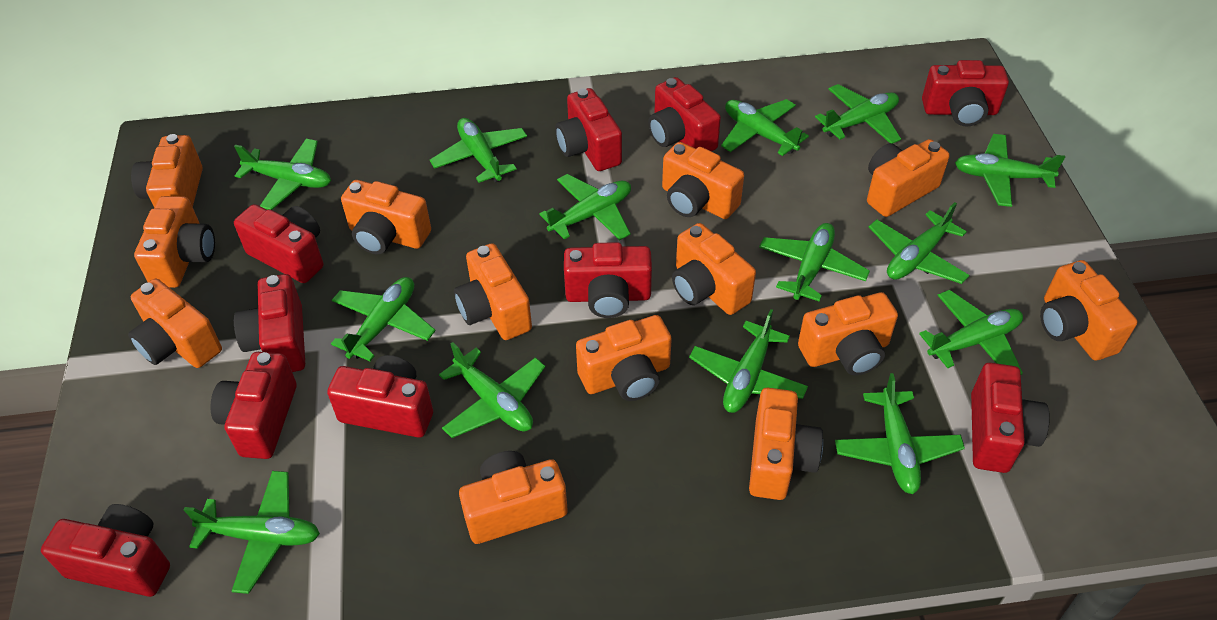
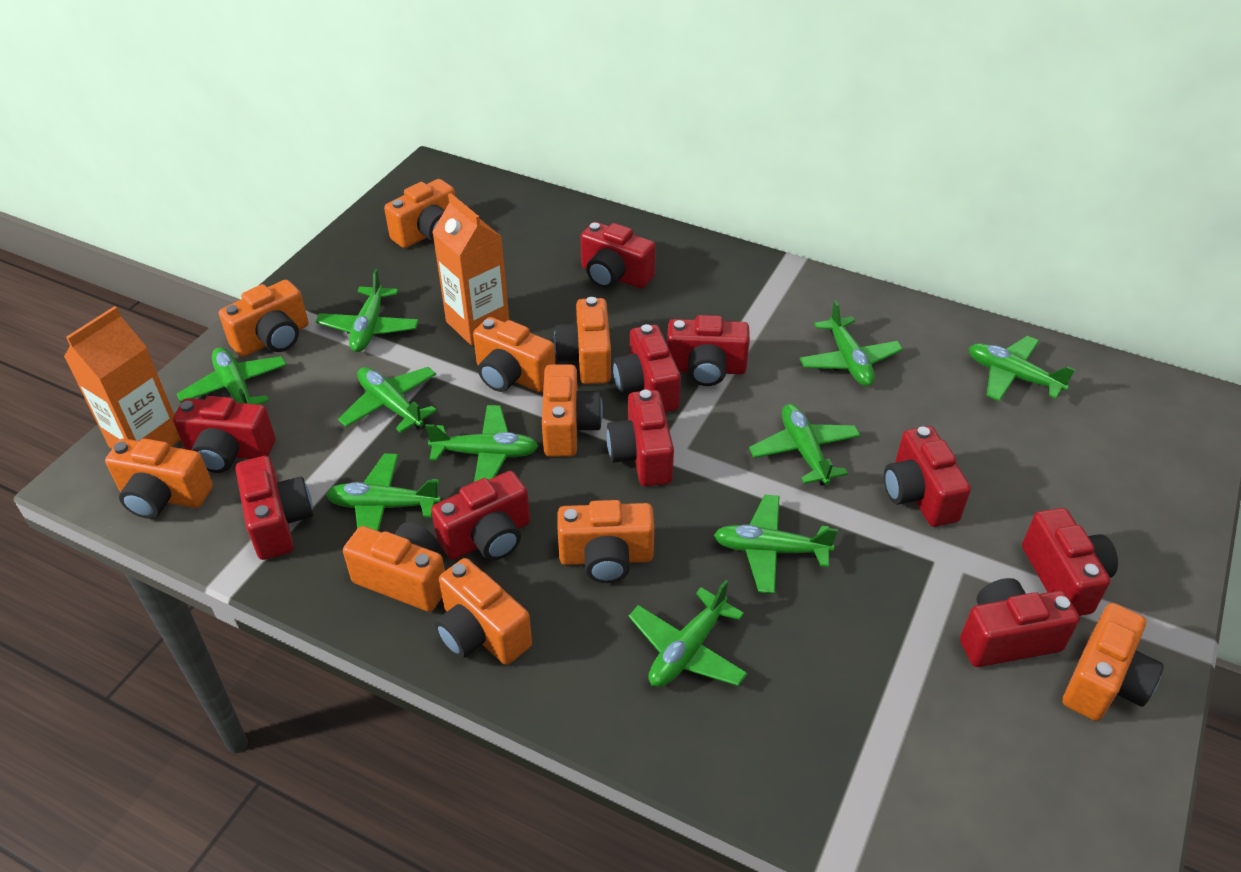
green plane: 14 -> 10
orange camera: 13 -> 10
orange carton: 0 -> 2

